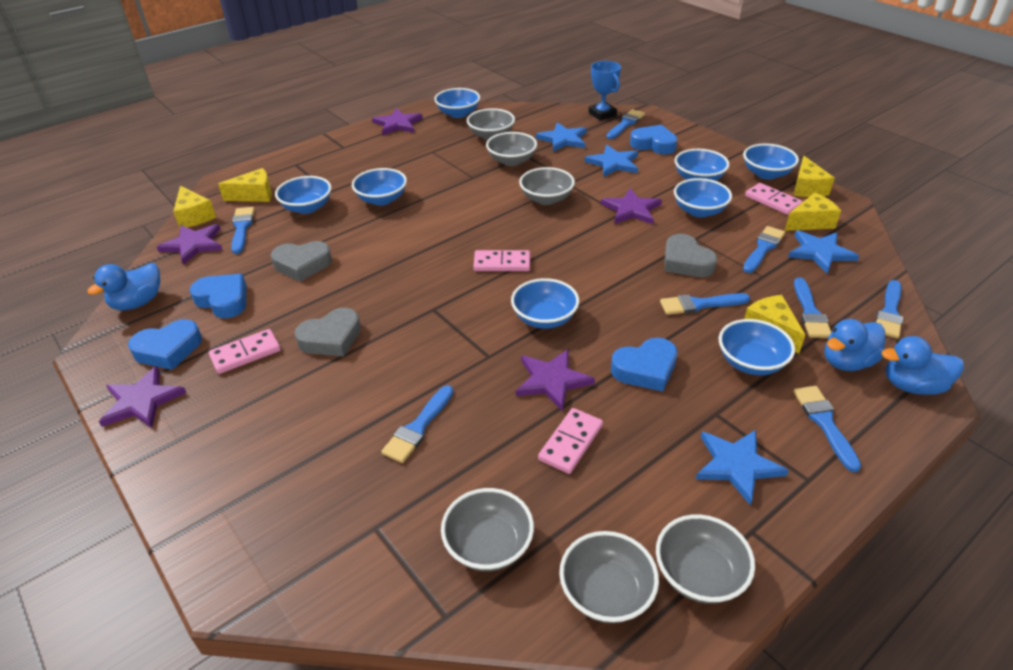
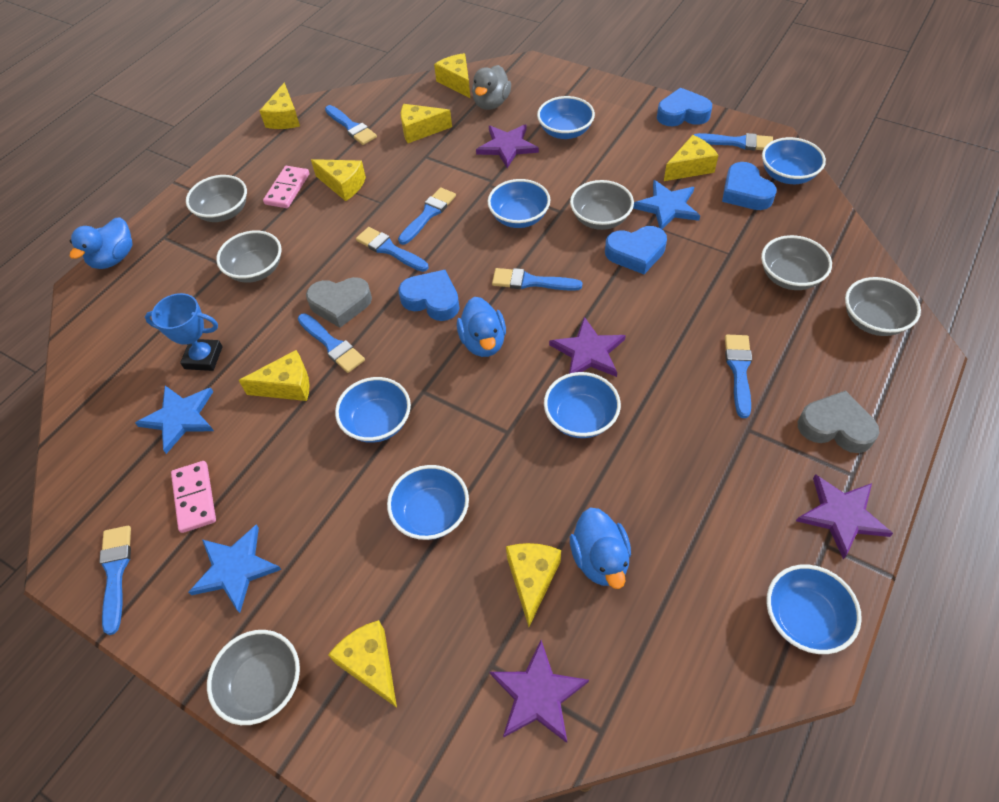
blue bowl: 8 -> 7
blue star: 4 -> 3
grey duck: 0 -> 1
grey heart: 3 -> 2
pink domino: 4 -> 2
purple star: 5 -> 4
yellow cheese: 5 -> 8

